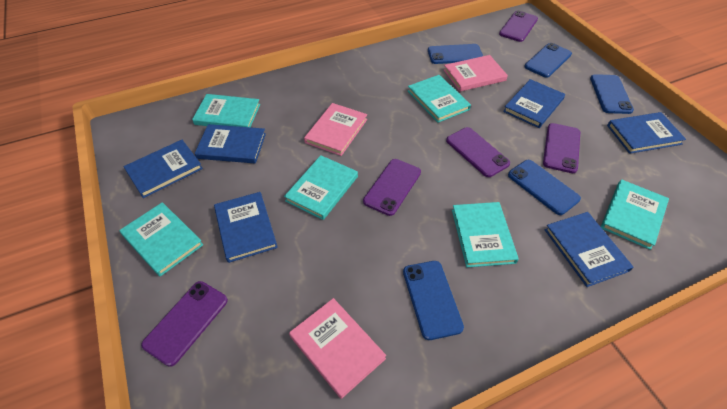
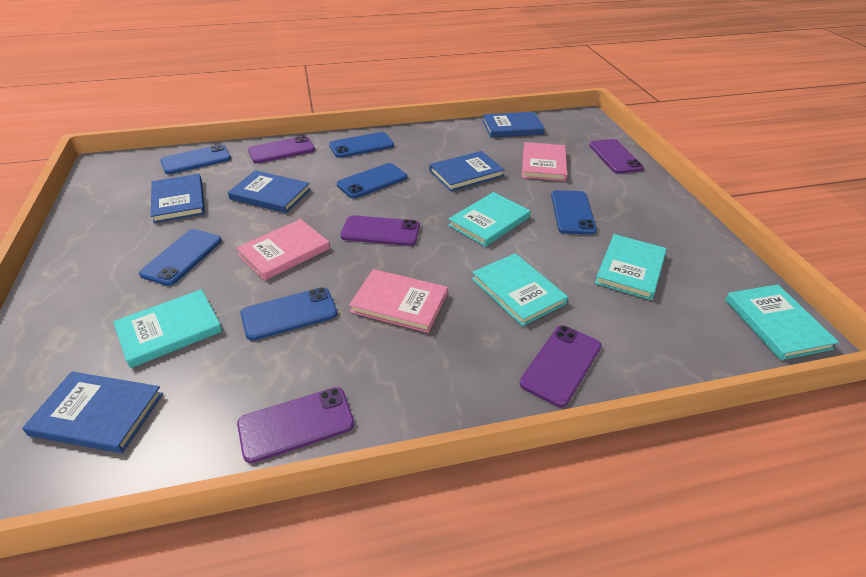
blue book: 6 -> 5
blue phone: 5 -> 6
turquoise book: 6 -> 5

